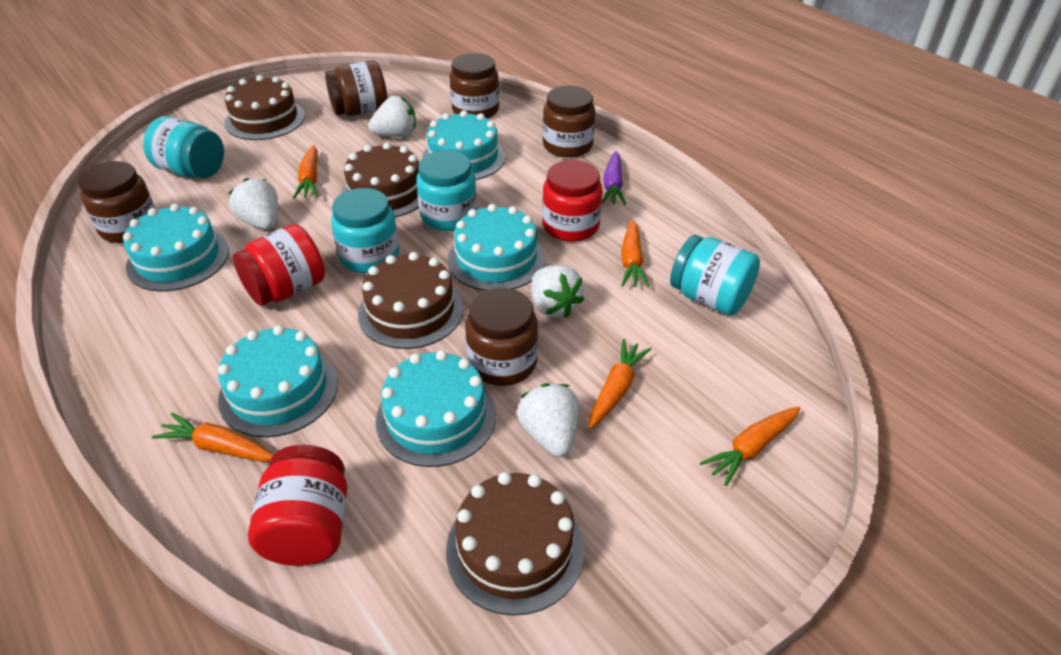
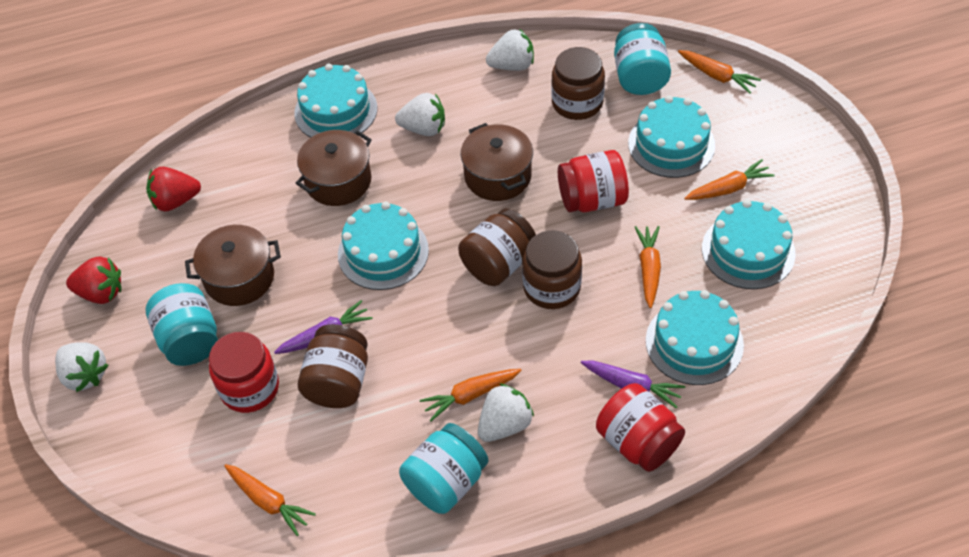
brown cake: 4 -> 0
brown jar: 5 -> 4
brown pot: 0 -> 3
purple carrot: 1 -> 2
red strawberry: 0 -> 2
turquoise jar: 4 -> 3

